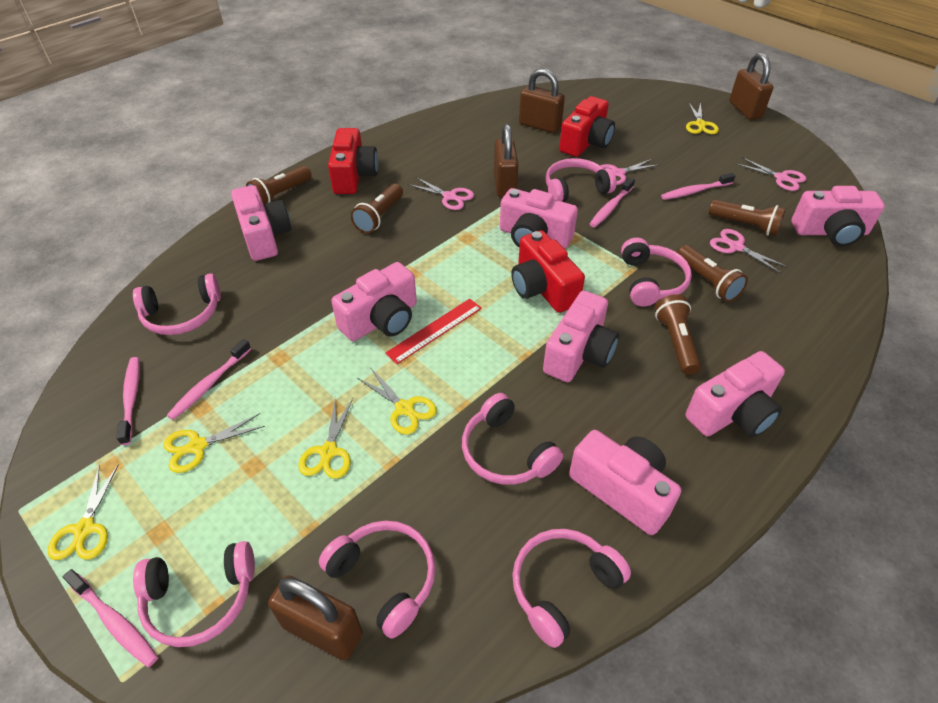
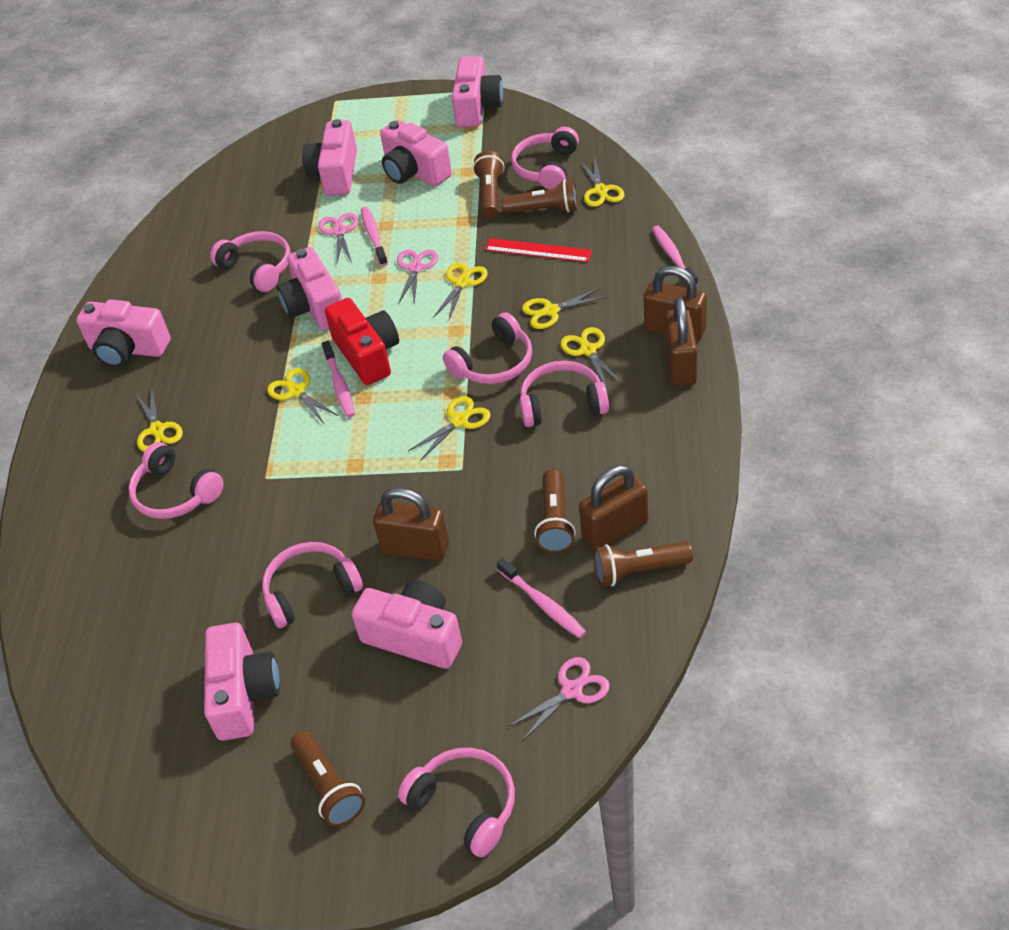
pink scissors: 4 -> 3
pink toothbrush: 5 -> 4
red camera: 3 -> 1
yellow scissors: 5 -> 7

